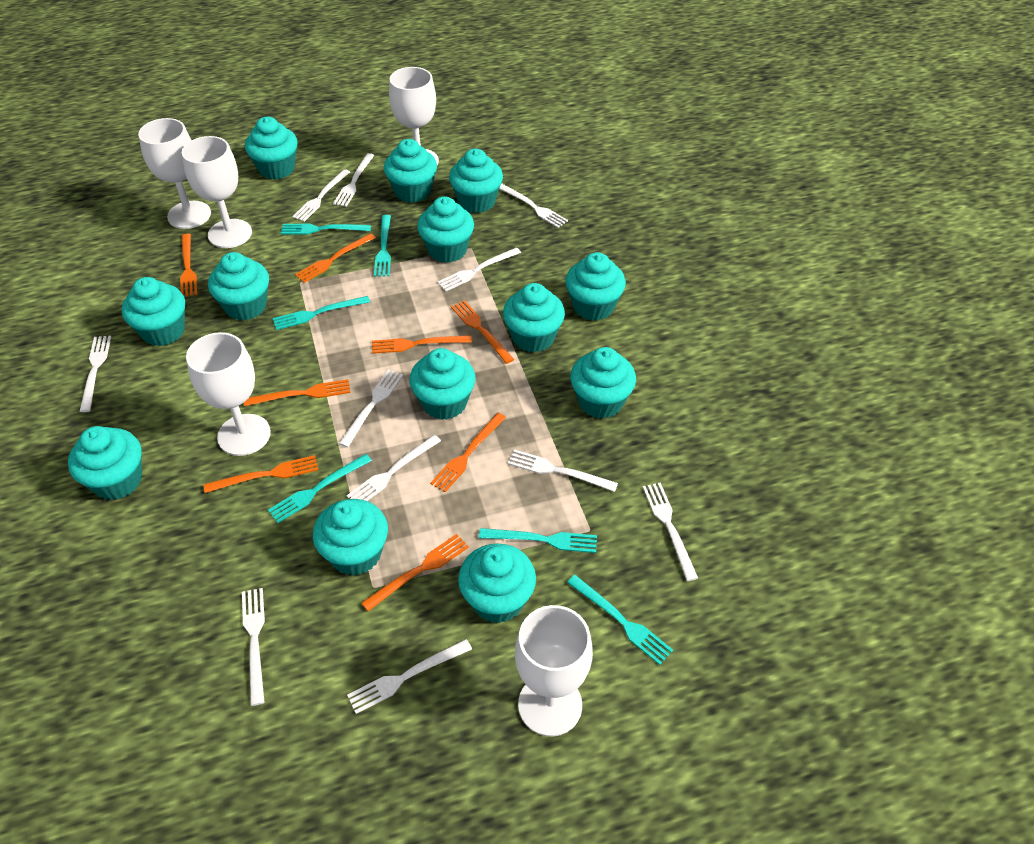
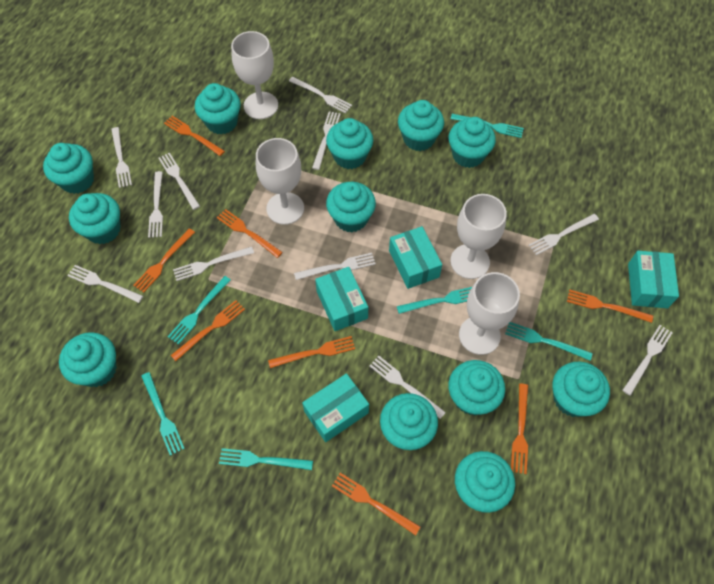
turquoise box: 0 -> 4
turquoise cupcake: 13 -> 12
white goblet: 5 -> 4

